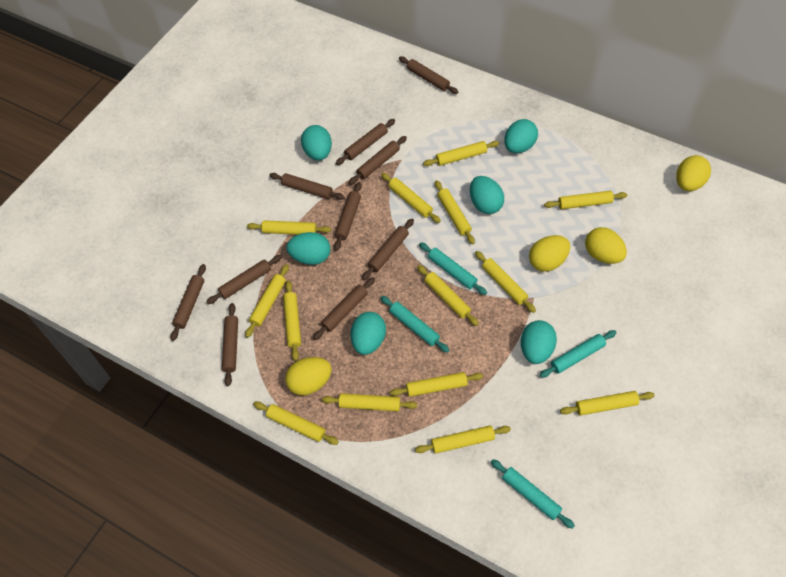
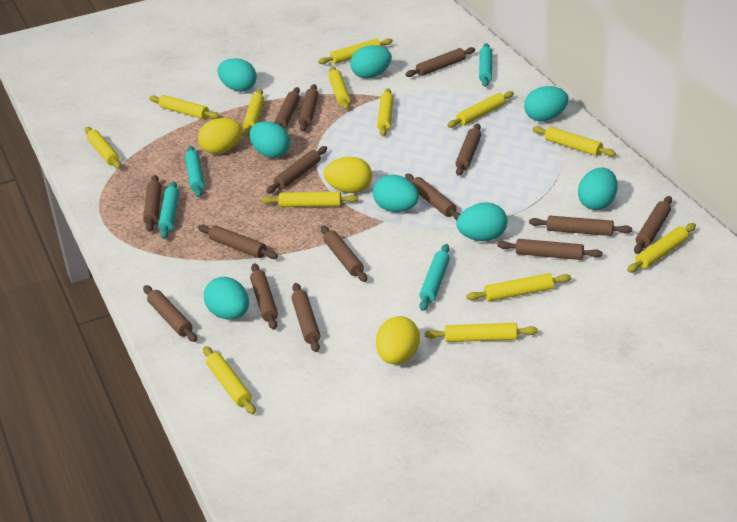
brown rolling pin: 10 -> 15
turquoise egg: 6 -> 8
yellow egg: 4 -> 3
yellow rolling pin: 14 -> 13

